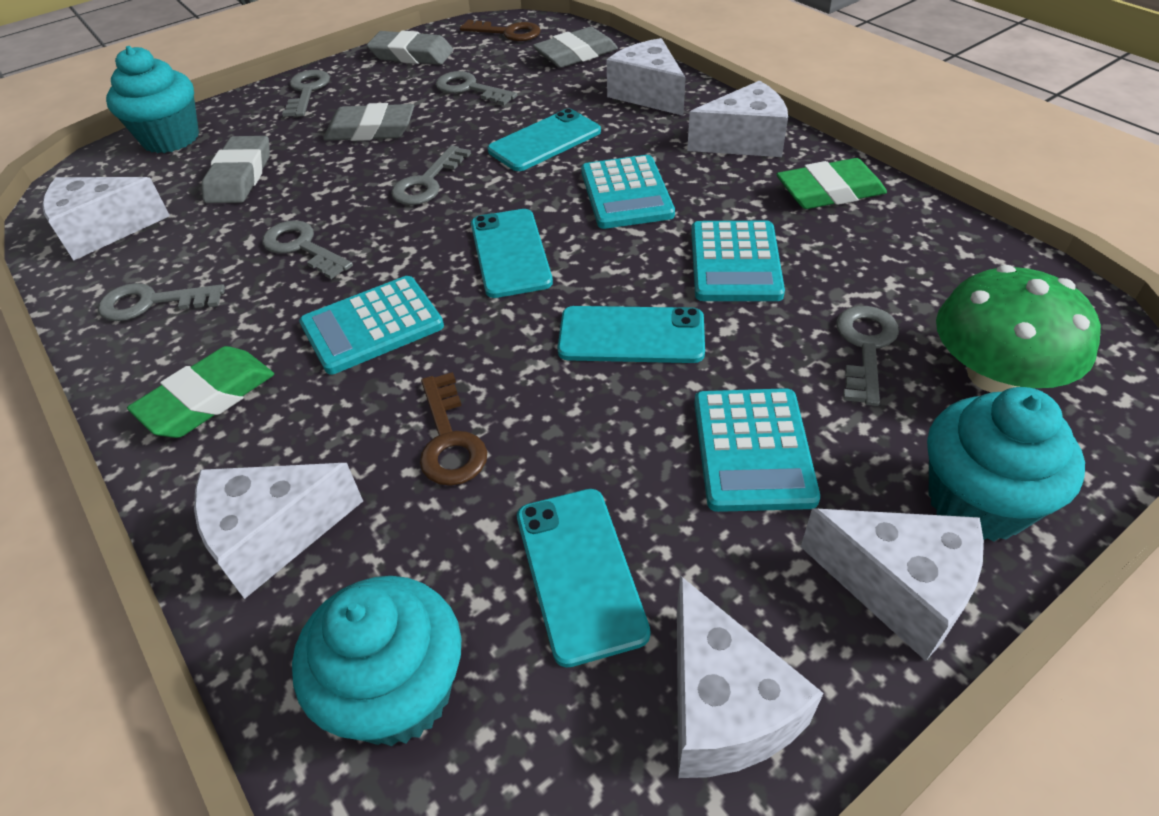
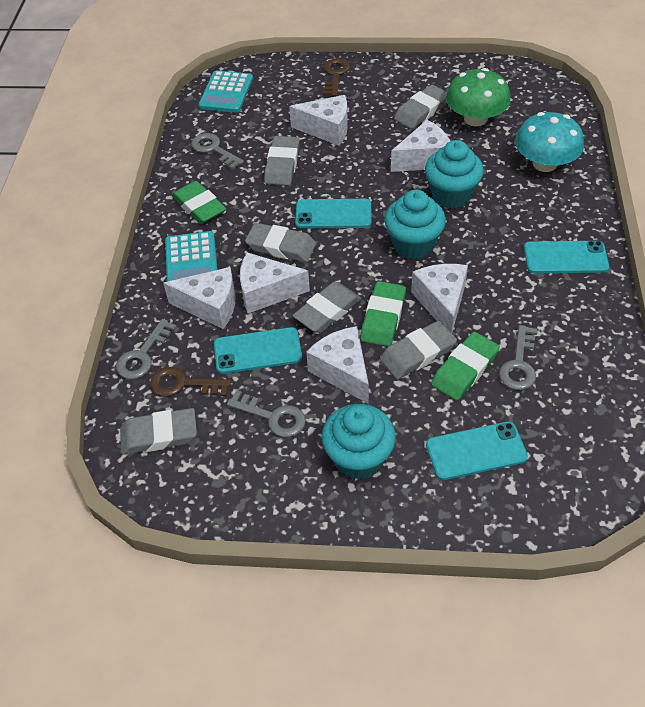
green eraser: 2 -> 3
grey eraser: 4 -> 6
grey key: 6 -> 4
turquoise calculator: 4 -> 2
turquoise mushroom: 0 -> 1

